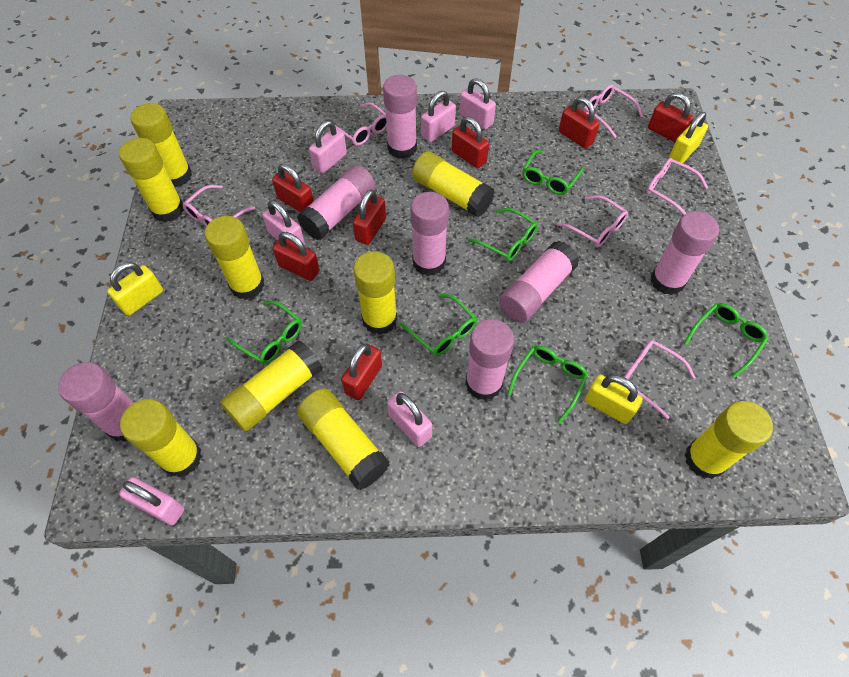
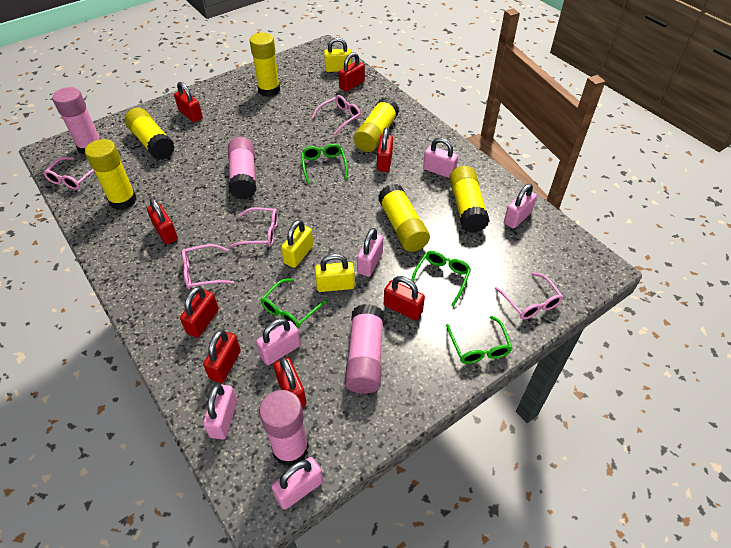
green glasses: 6 -> 4
pink glasses: 6 -> 5
pink glue stick: 7 -> 4
red padlock: 7 -> 8
yellow glue stick: 9 -> 6

